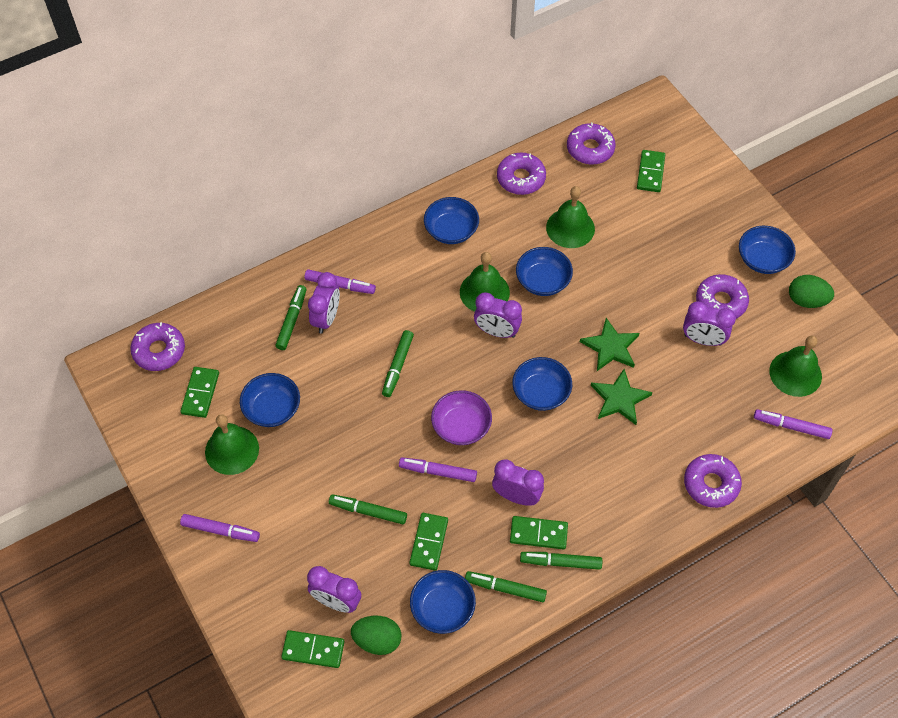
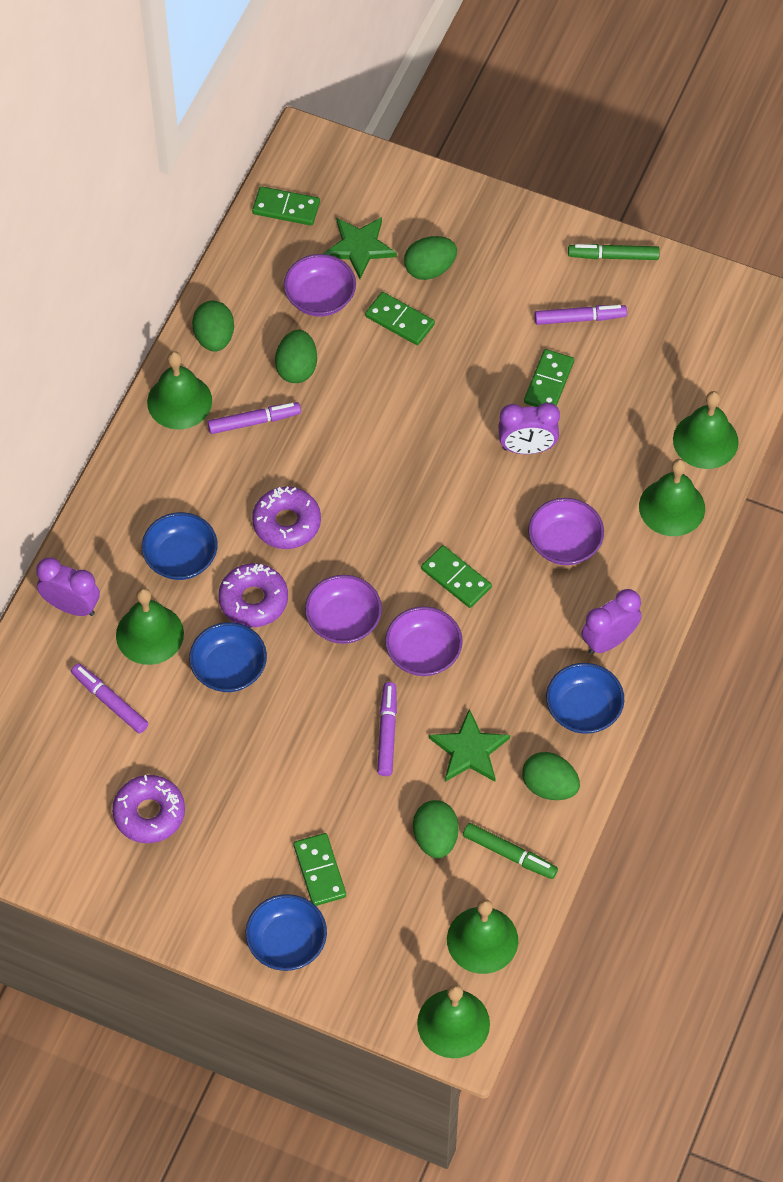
blue bowl: 6 -> 4
green bell: 4 -> 6
green egg: 2 -> 5
green marker: 5 -> 2
purple bowl: 1 -> 4
purple clock: 5 -> 3
purple donut: 5 -> 3

